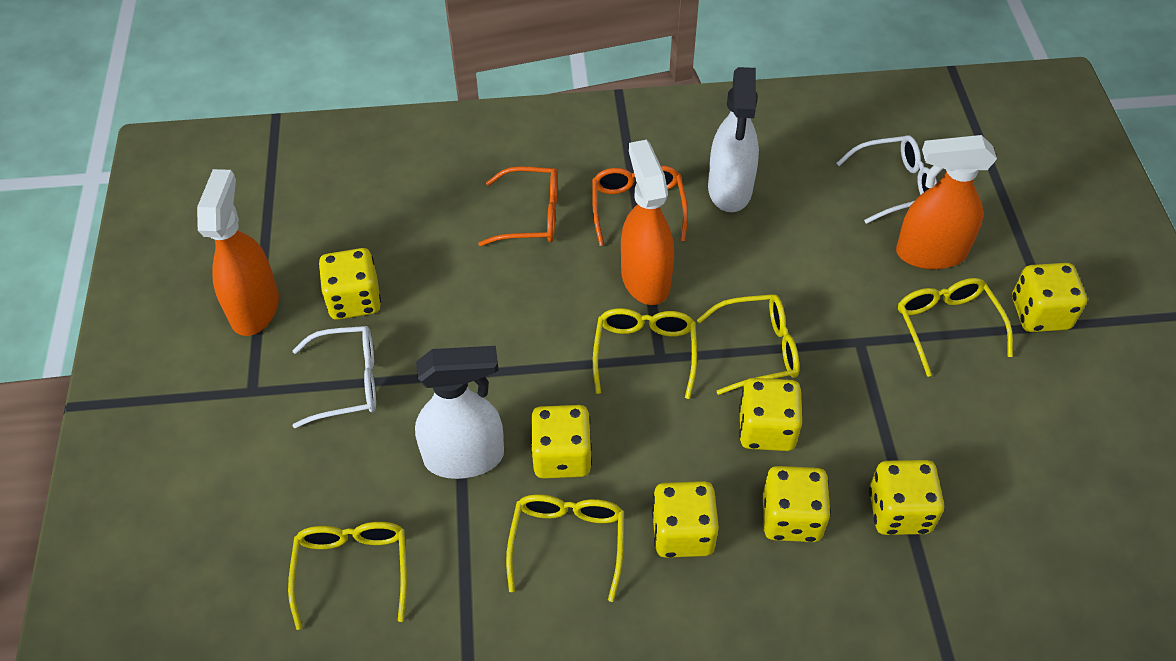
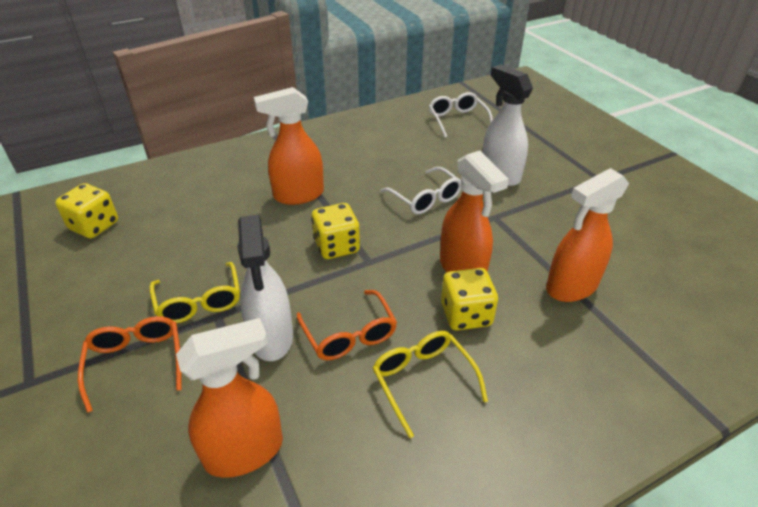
orange spray bottle: 3 -> 4
yellow dice: 7 -> 3
yellow glasses: 5 -> 2

